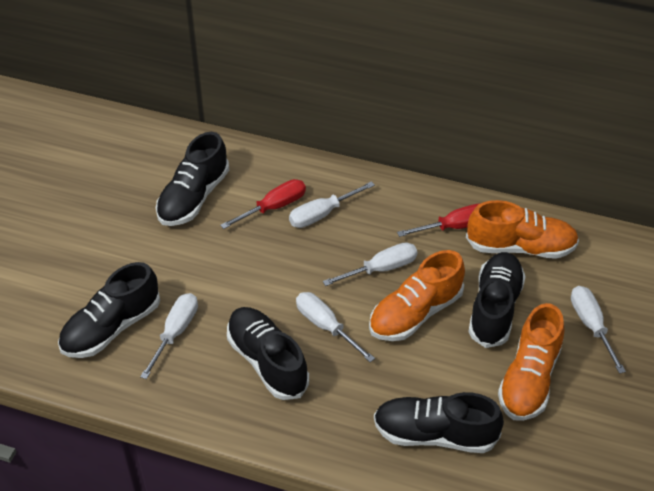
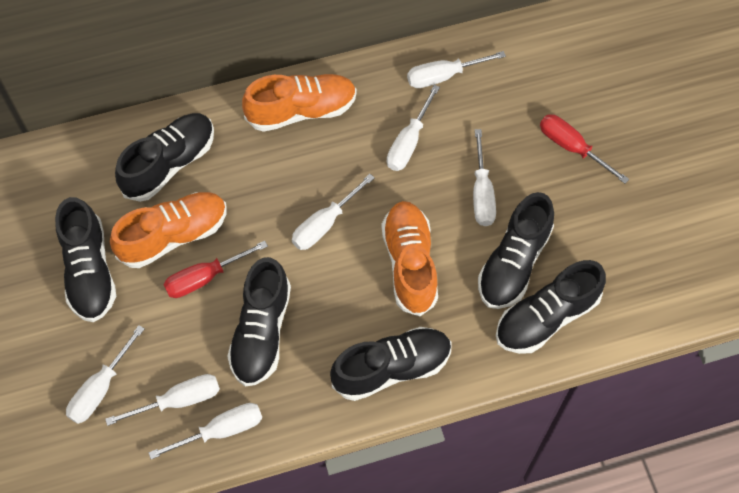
black shoe: 5 -> 6
white screwdriver: 5 -> 7

